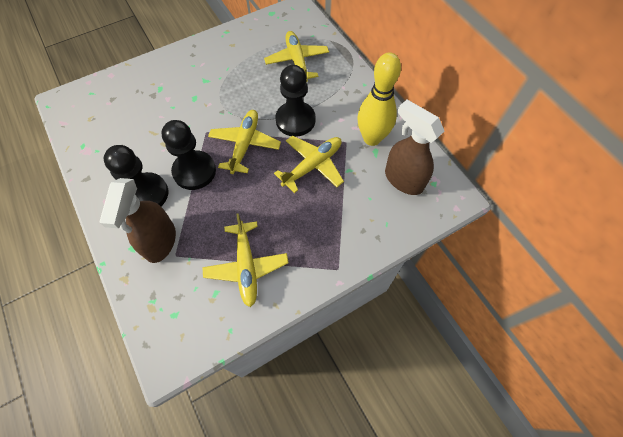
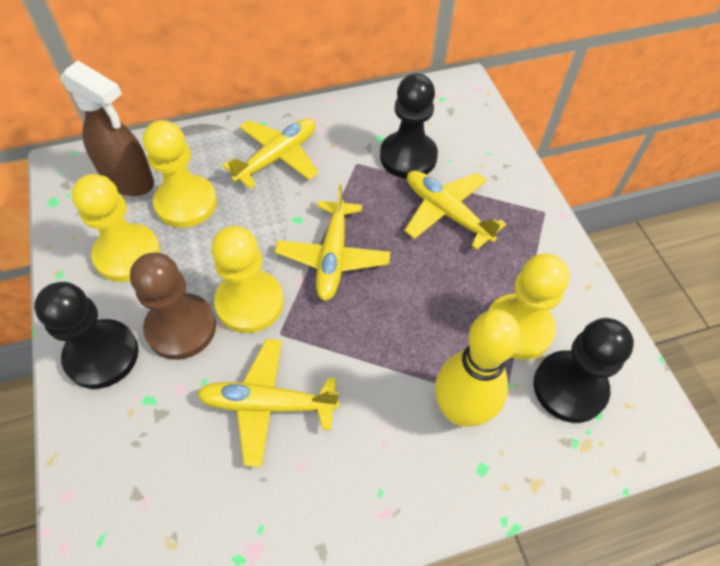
brown pawn: 0 -> 1
brown spray bottle: 2 -> 1
yellow pawn: 0 -> 4

